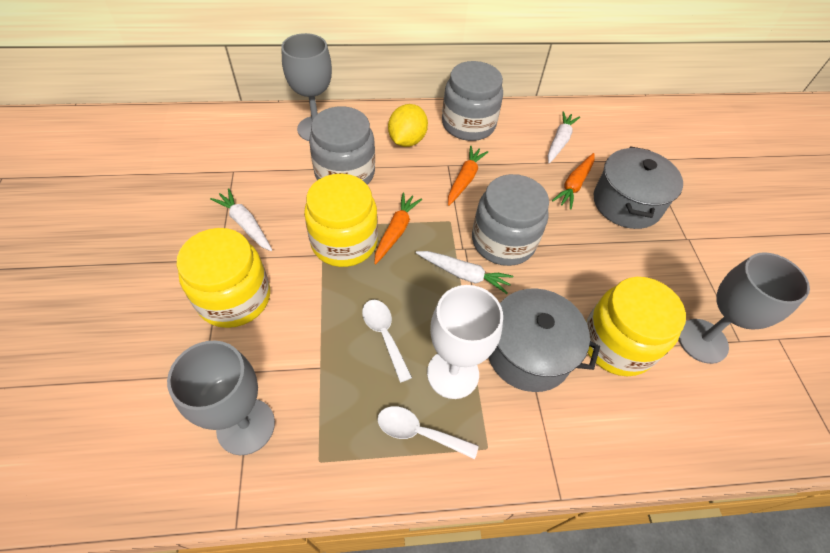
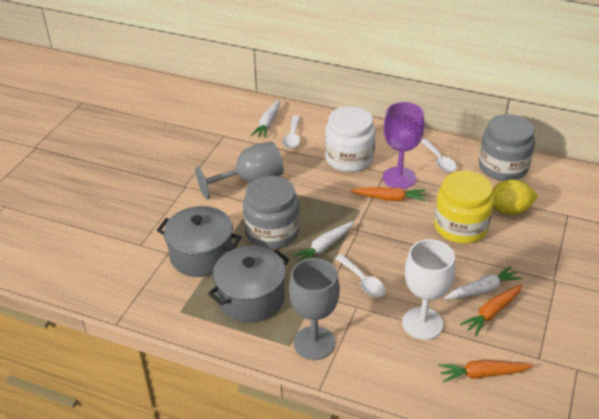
grey goblet: 3 -> 2
grey jar: 3 -> 2
purple goblet: 0 -> 1
white jar: 0 -> 1
white spoon: 2 -> 3
yellow jar: 3 -> 1

